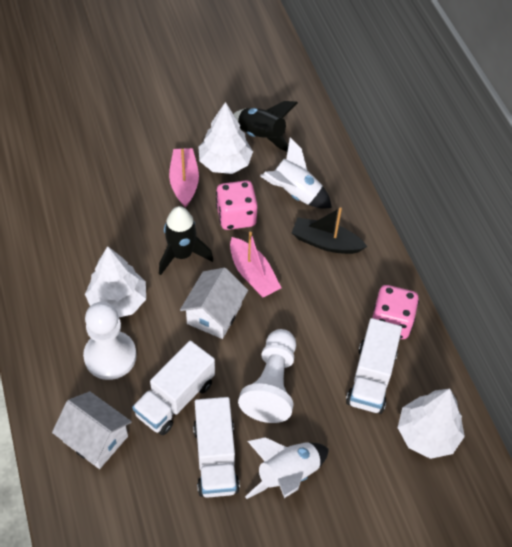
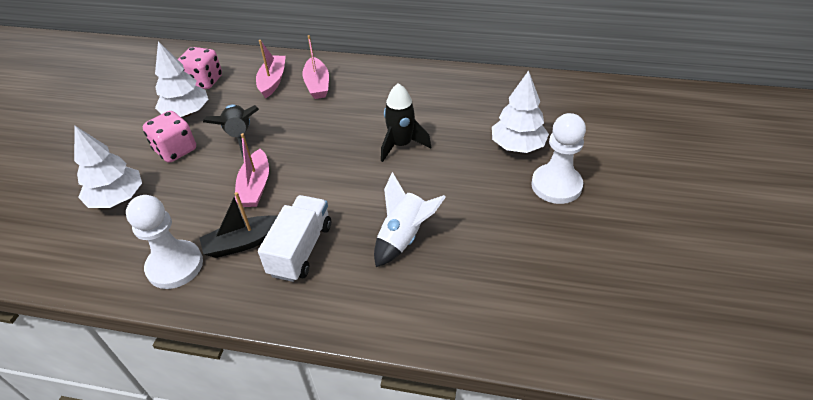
pink boat: 2 -> 3
white house: 2 -> 0
white rocket: 2 -> 1
white truck: 3 -> 1

